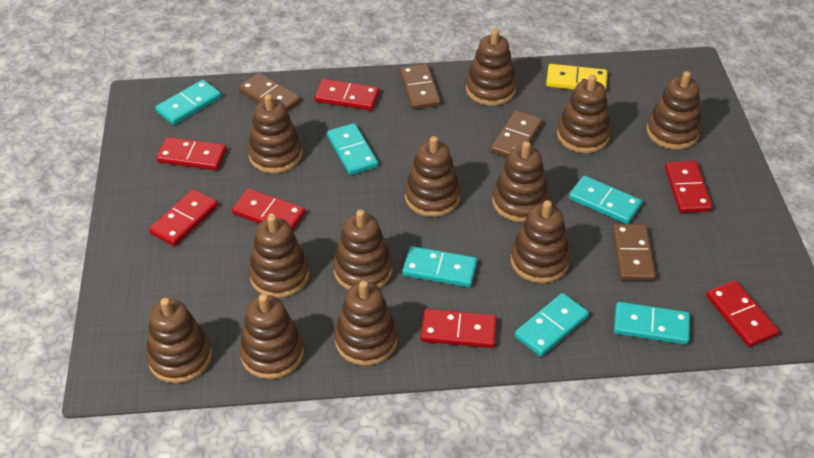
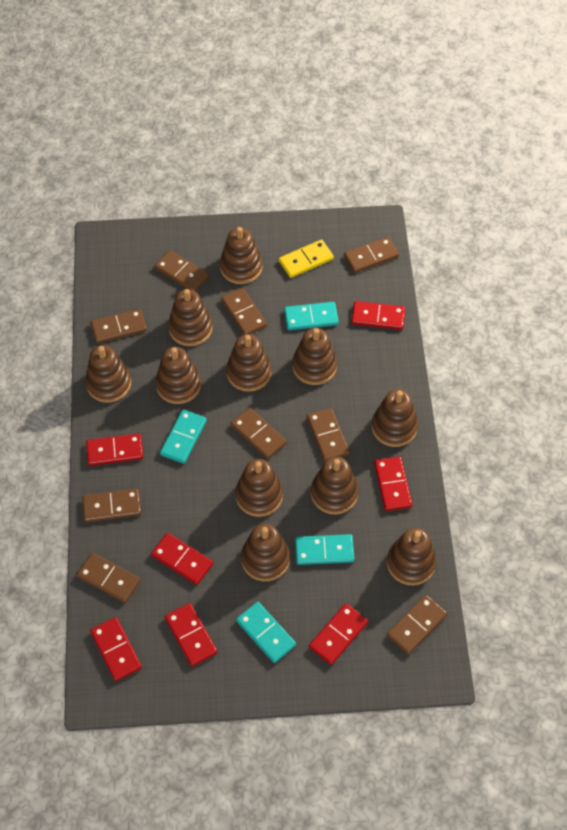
brown domino: 4 -> 9
brown stacking toy: 12 -> 11
turquoise domino: 6 -> 4

